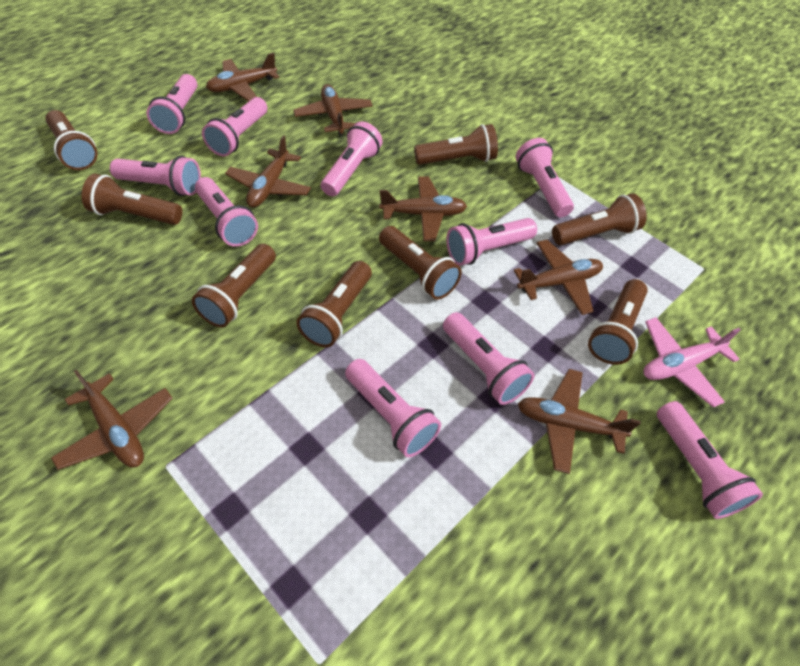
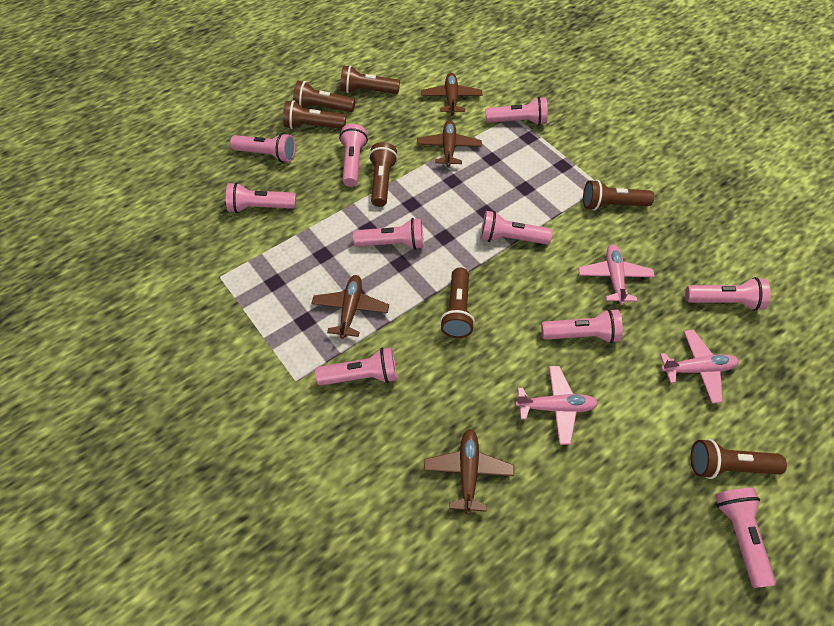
brown flashlight: 8 -> 7
brown plane: 7 -> 4
pink plane: 1 -> 3

